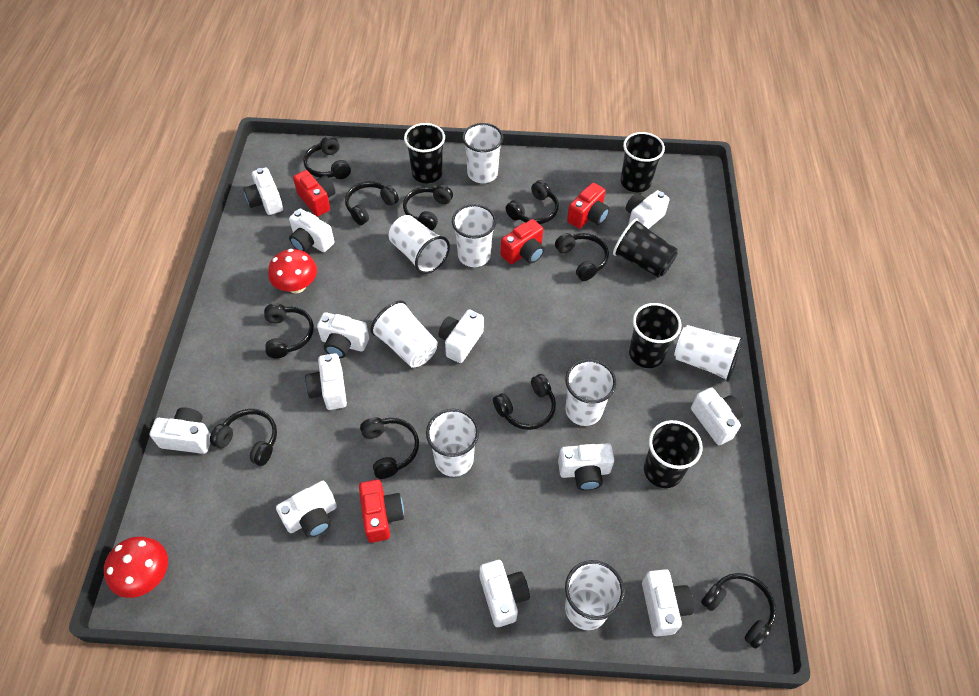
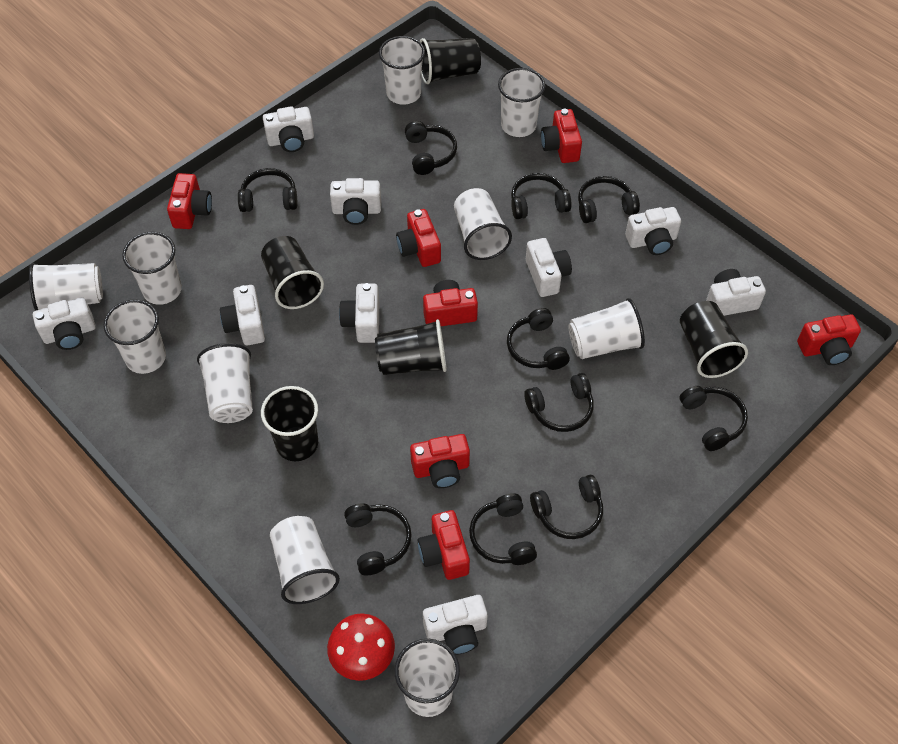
red camera: 4 -> 7
red mushroom: 2 -> 1
white camera: 12 -> 9
white cup: 8 -> 10

